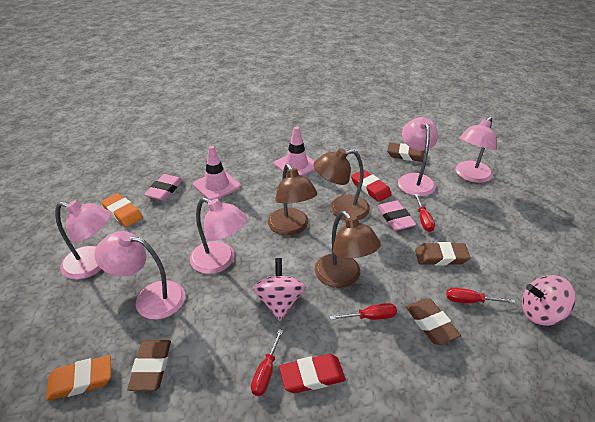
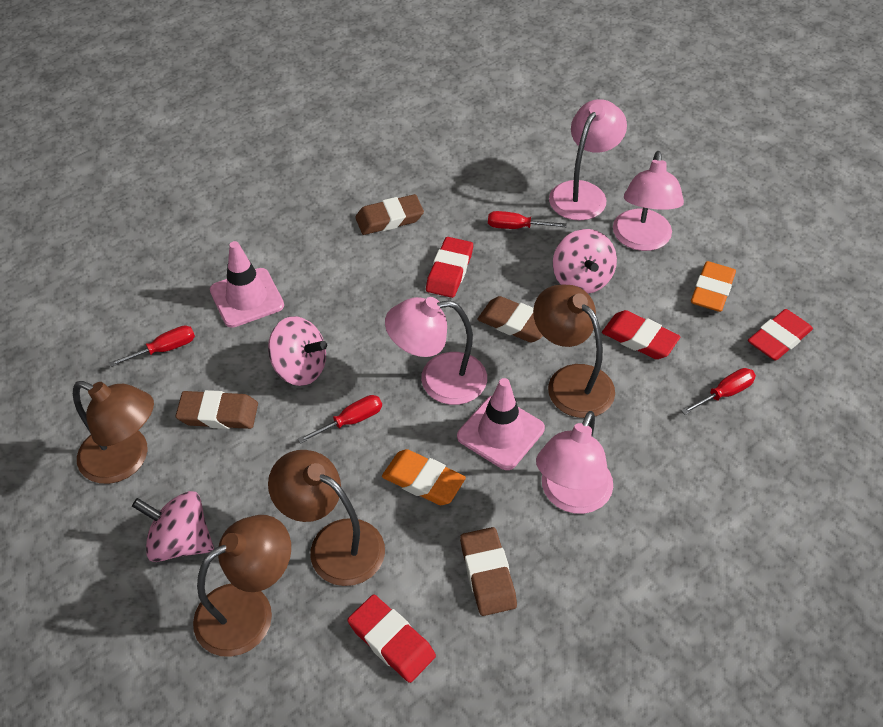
brown lamp: 3 -> 4
pink eraser: 2 -> 0
pink lamp: 5 -> 4
pink spinning top: 2 -> 3
red eraser: 2 -> 4

